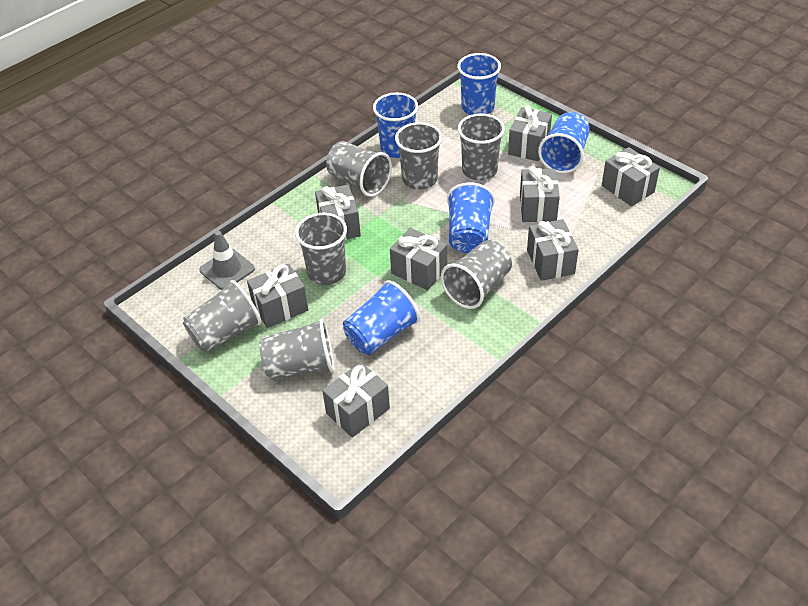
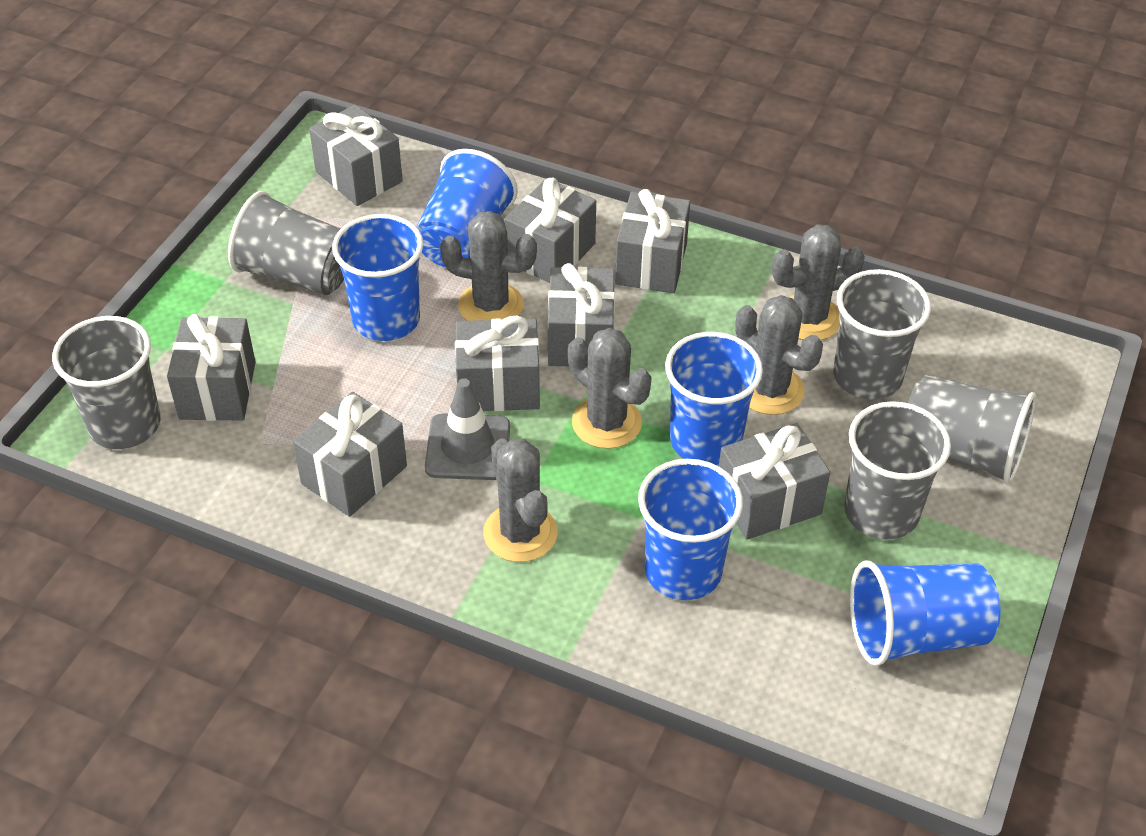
grey cactus: 0 -> 5
grey cup: 7 -> 5

